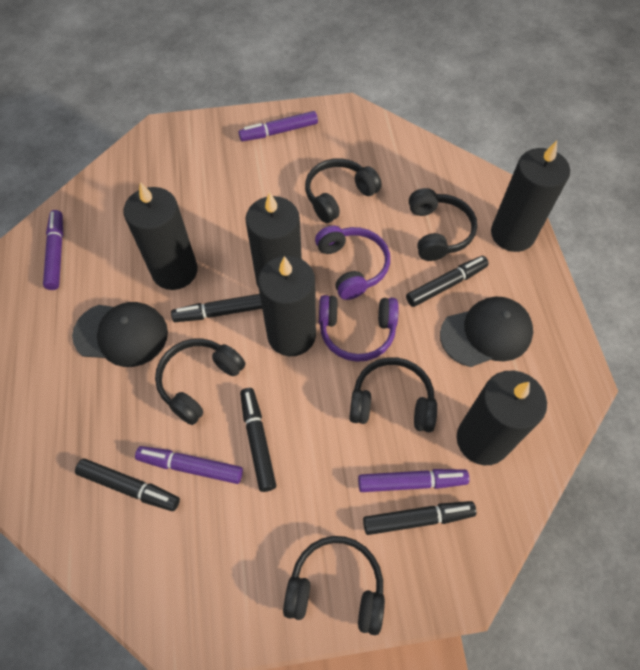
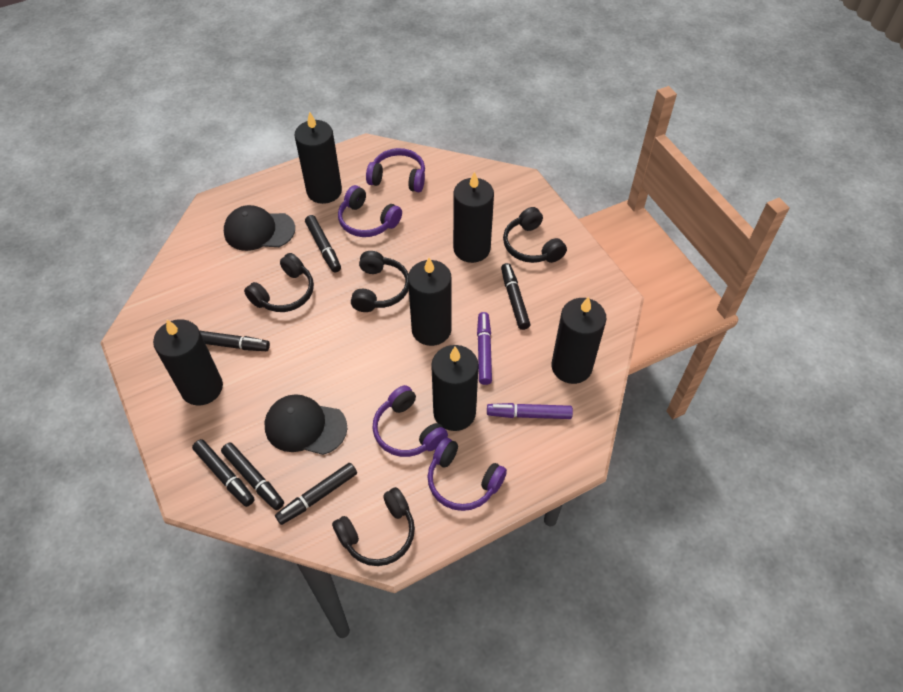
black candle: 5 -> 6
black headphones: 5 -> 4
black marker: 5 -> 6
purple headphones: 2 -> 4
purple marker: 4 -> 2

